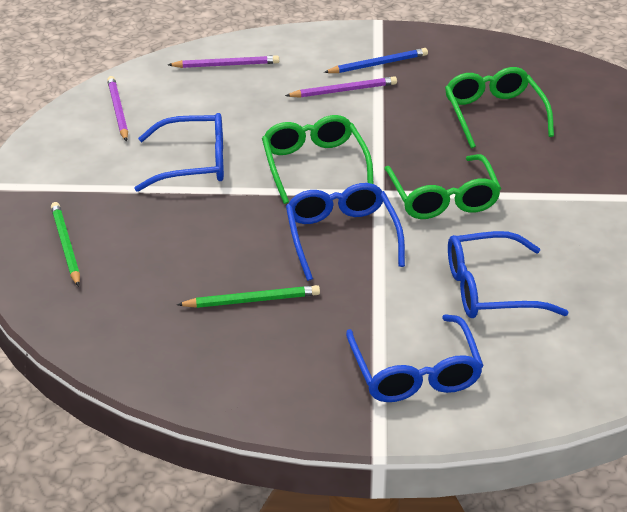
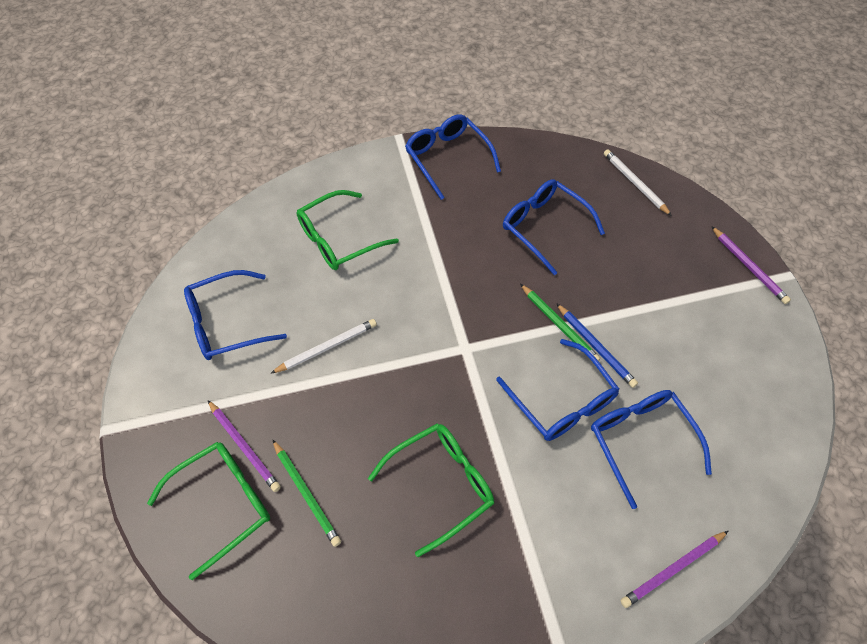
blue glasses: 4 -> 5
white pencil: 0 -> 2

